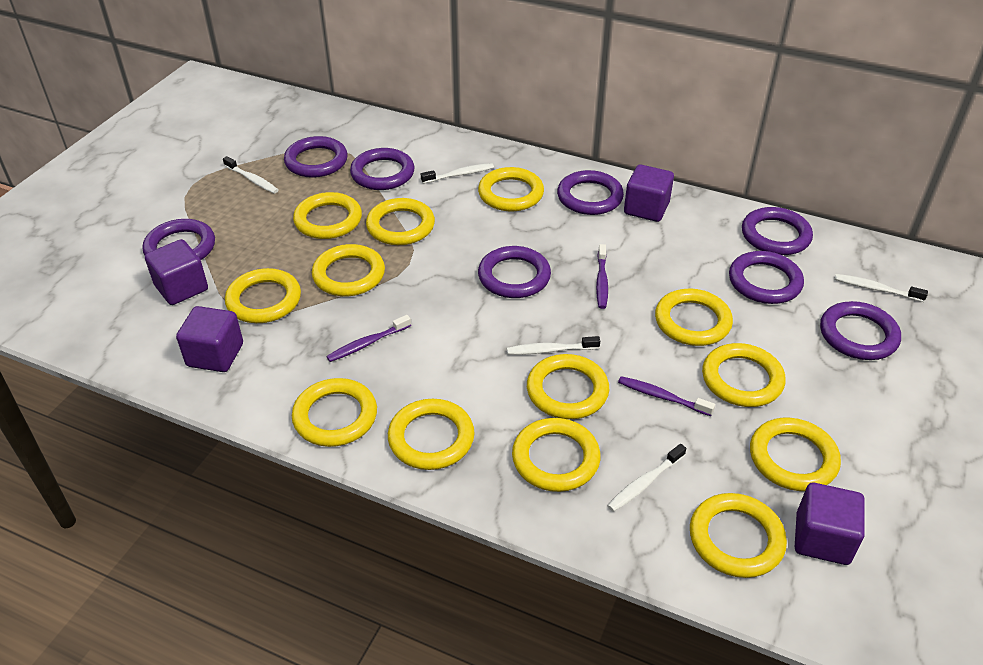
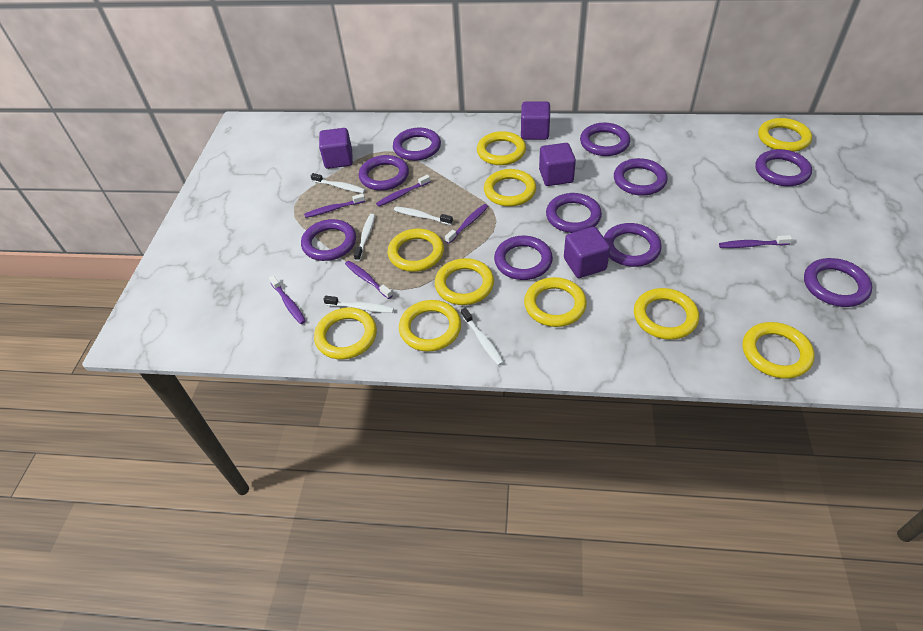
purple ring: 8 -> 10
purple toothbrush: 3 -> 6
yellow ring: 13 -> 10

